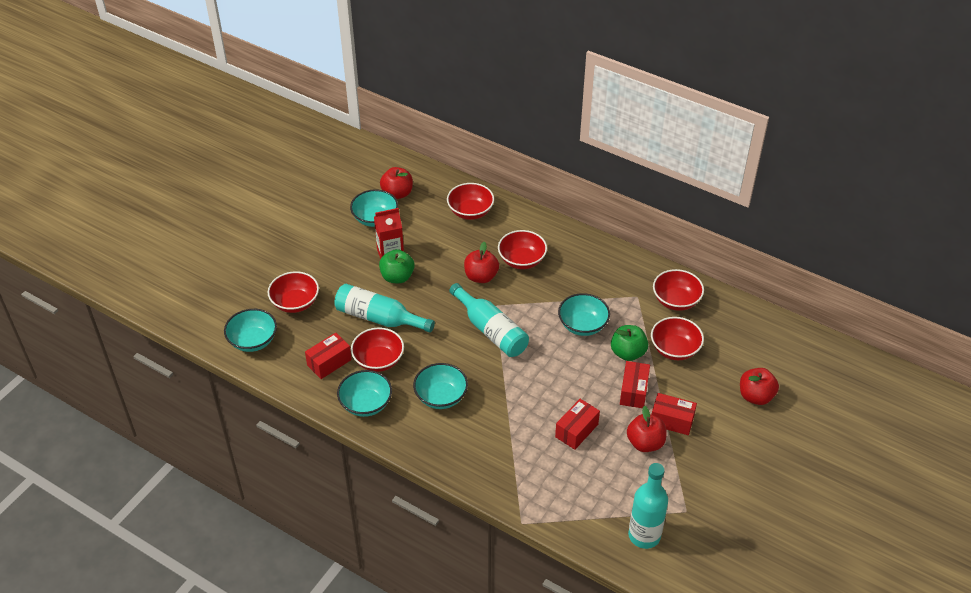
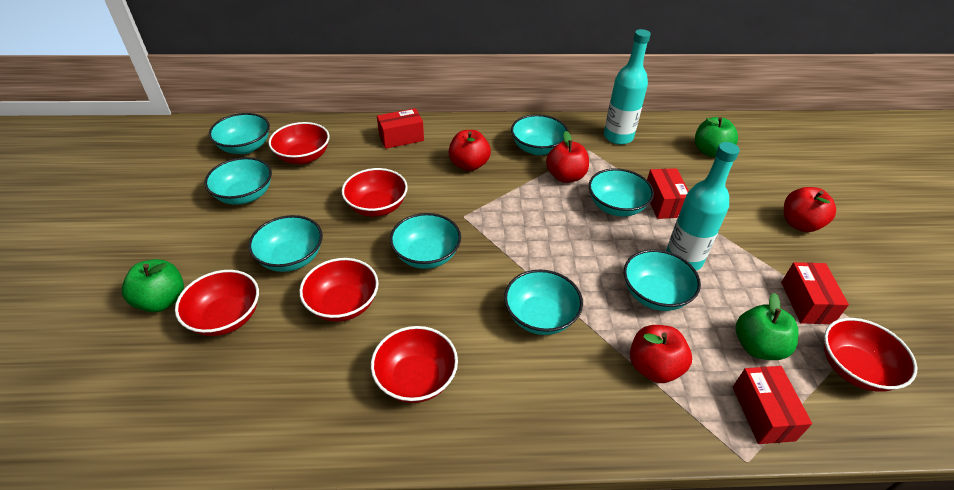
green apple: 2 -> 3
red carton: 1 -> 0
turquoise bottle: 3 -> 2
turquoise bowl: 5 -> 8

